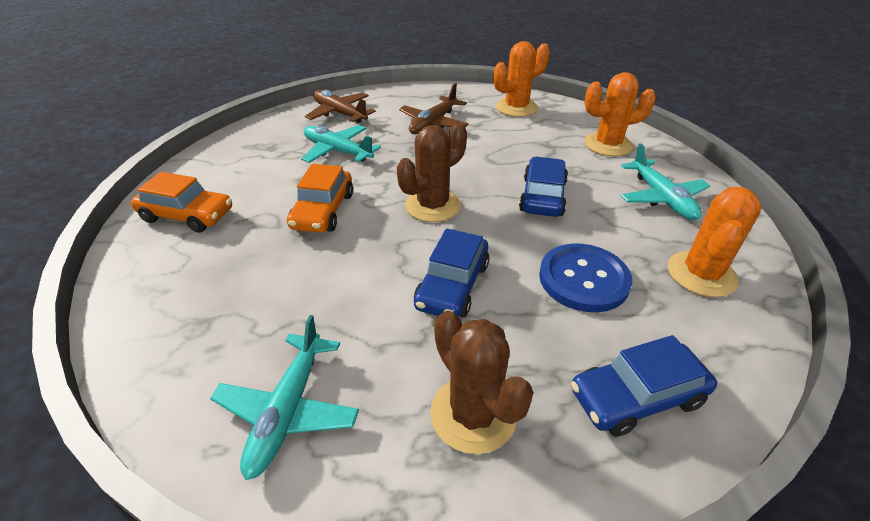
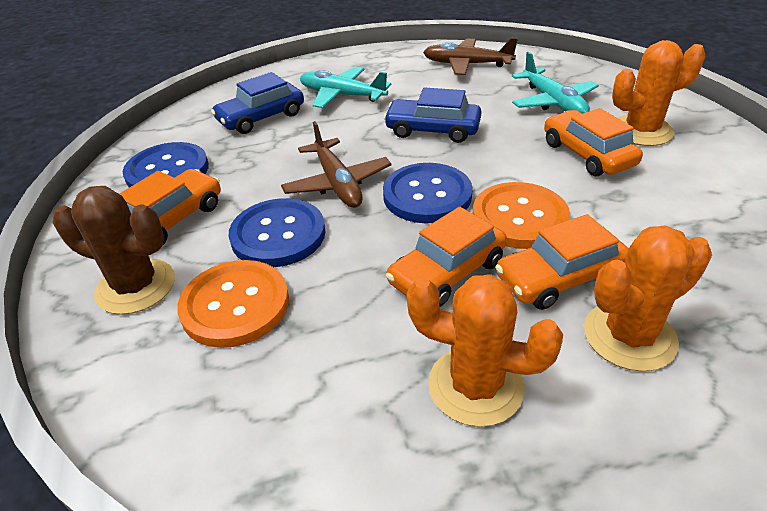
blue button: 1 -> 3
blue car: 3 -> 2
brown cactus: 2 -> 1
orange button: 0 -> 2
orange car: 2 -> 4
turquoise plane: 3 -> 2

